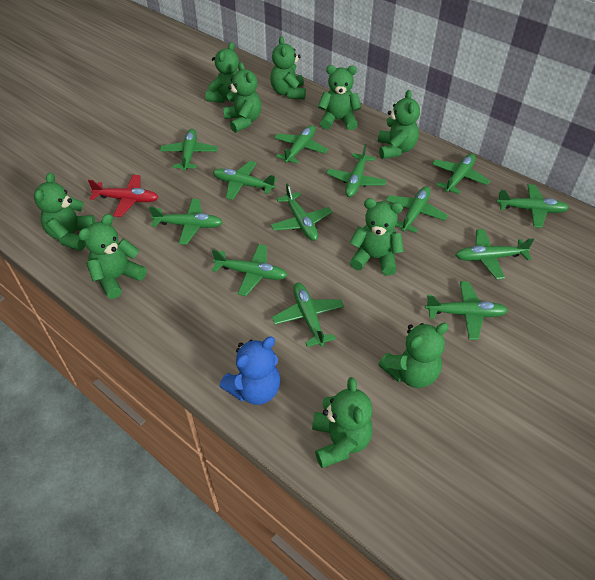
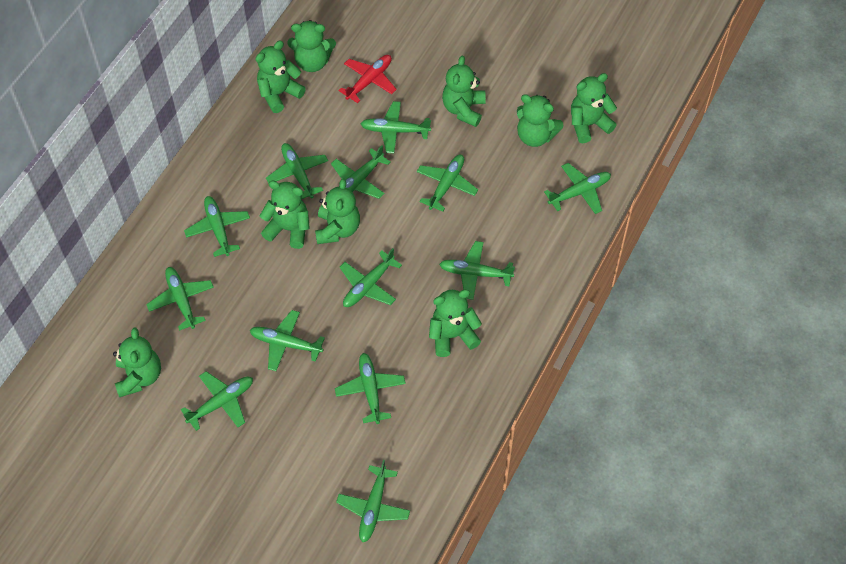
blue teddy bear: 1 -> 0
green teddy bear: 10 -> 9

